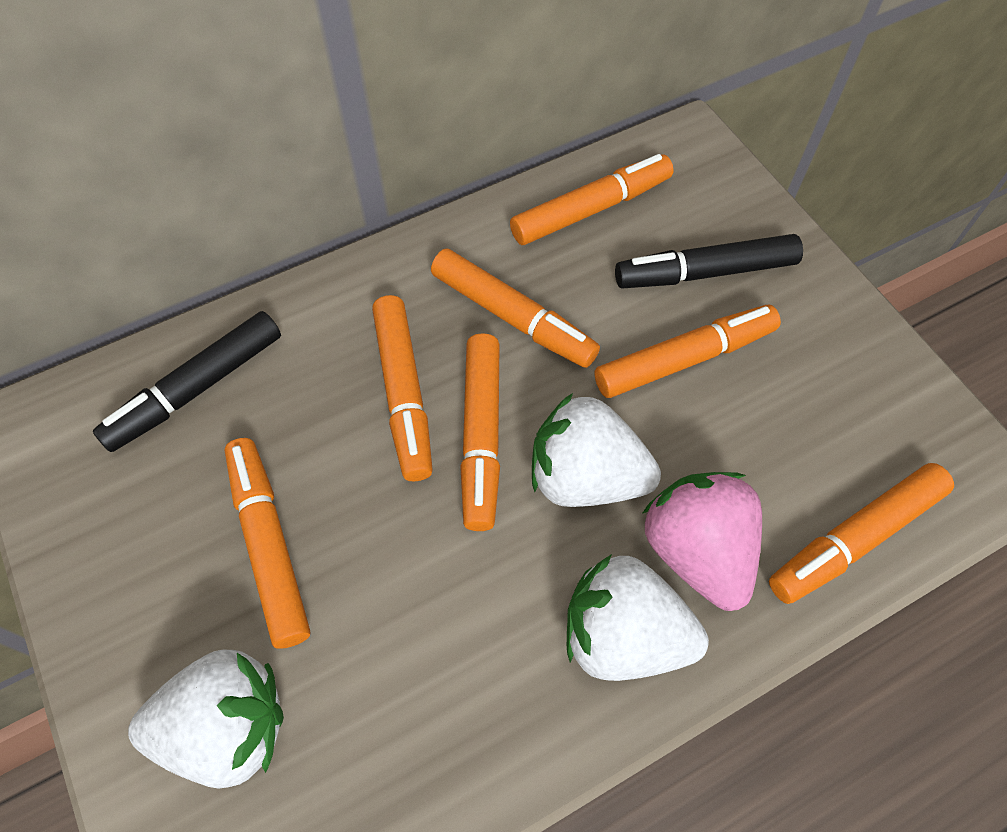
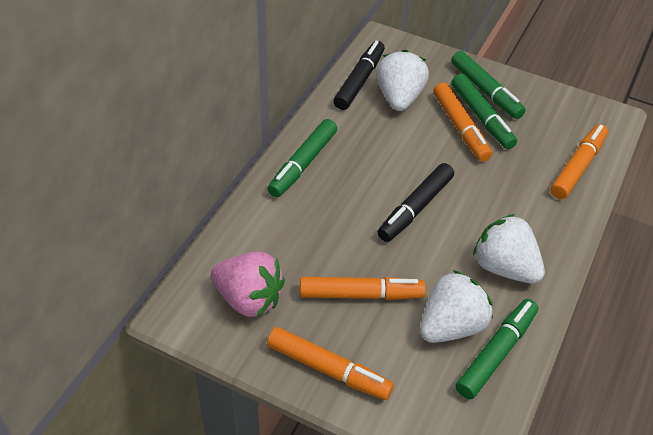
green marker: 0 -> 4
orange marker: 7 -> 4

